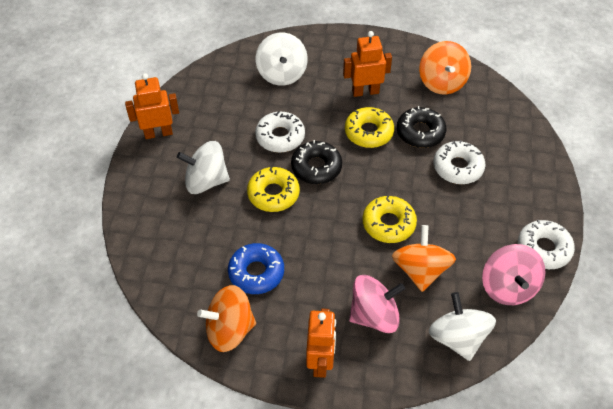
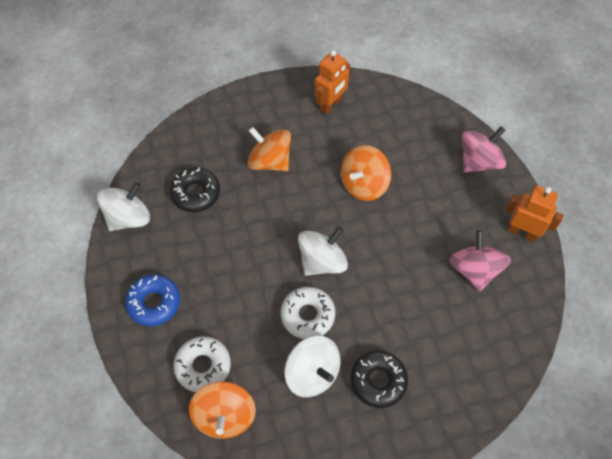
orange robot: 3 -> 2
white donut: 3 -> 2
yellow donut: 3 -> 0

